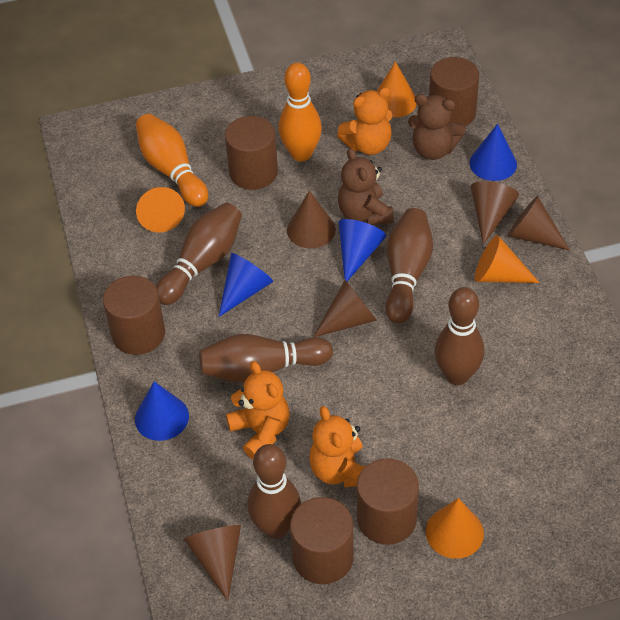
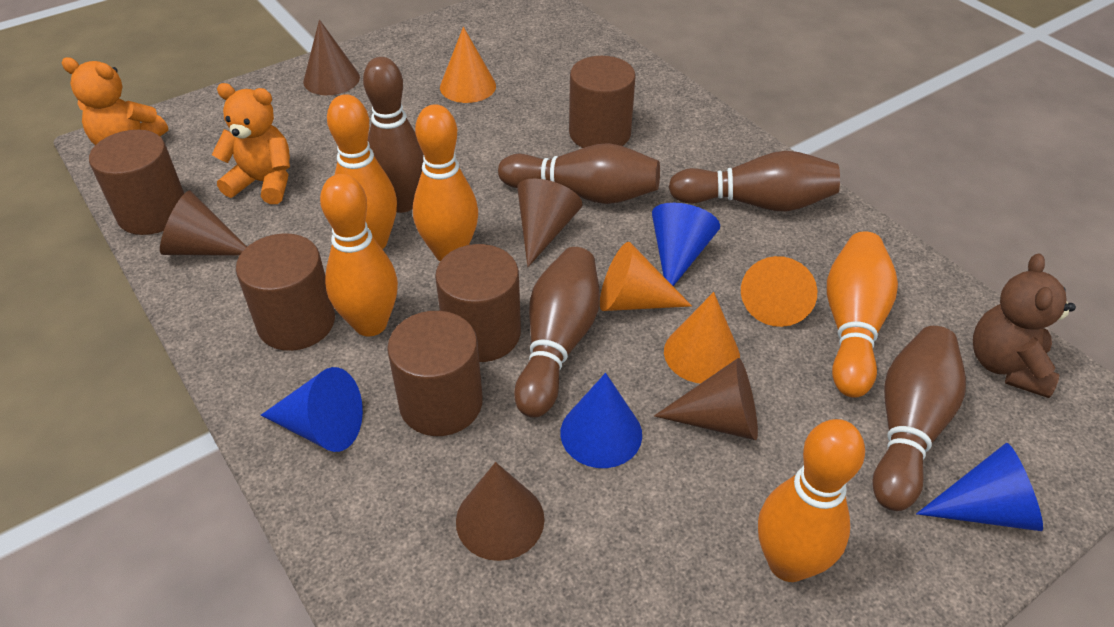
brown teddy bear: 2 -> 1
orange bowling pin: 2 -> 5
orange teddy bear: 3 -> 2

